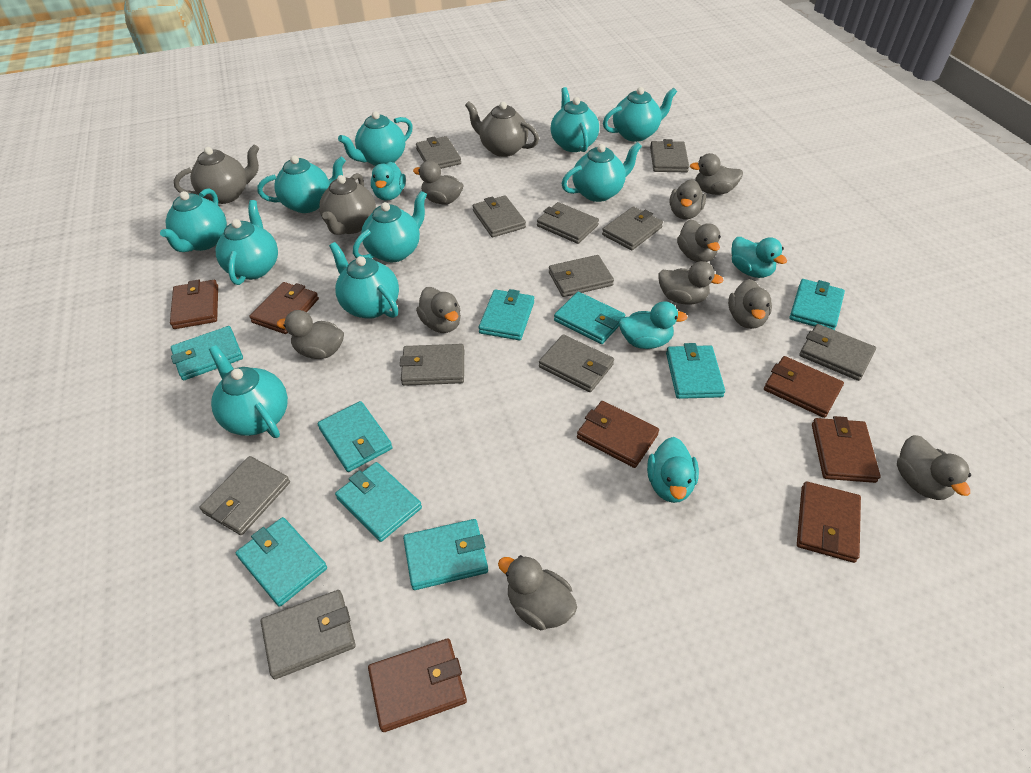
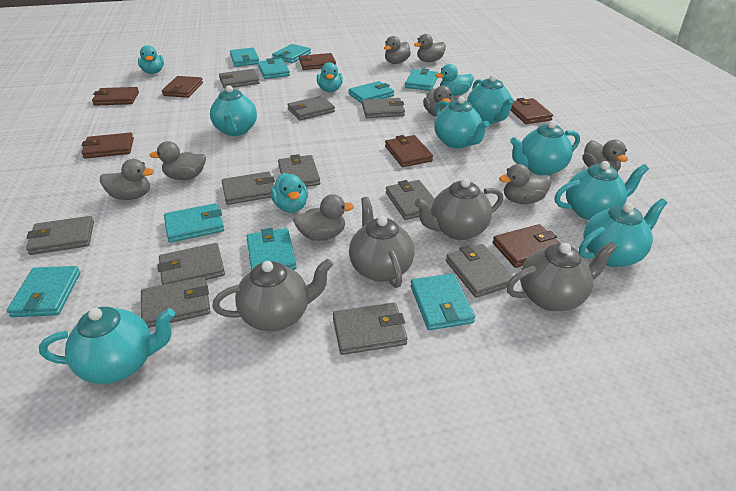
grey duck: 10 -> 8
grey teapot: 3 -> 4
turquoise teapot: 10 -> 7

